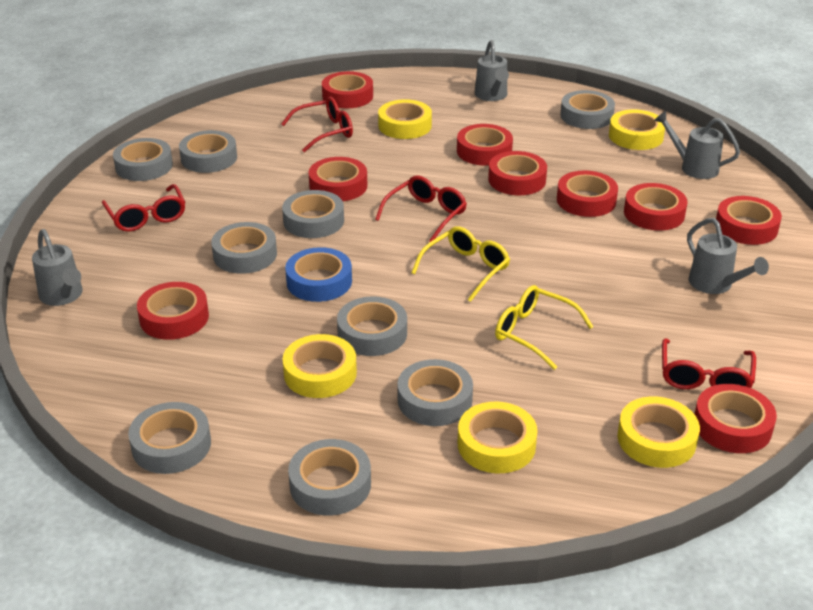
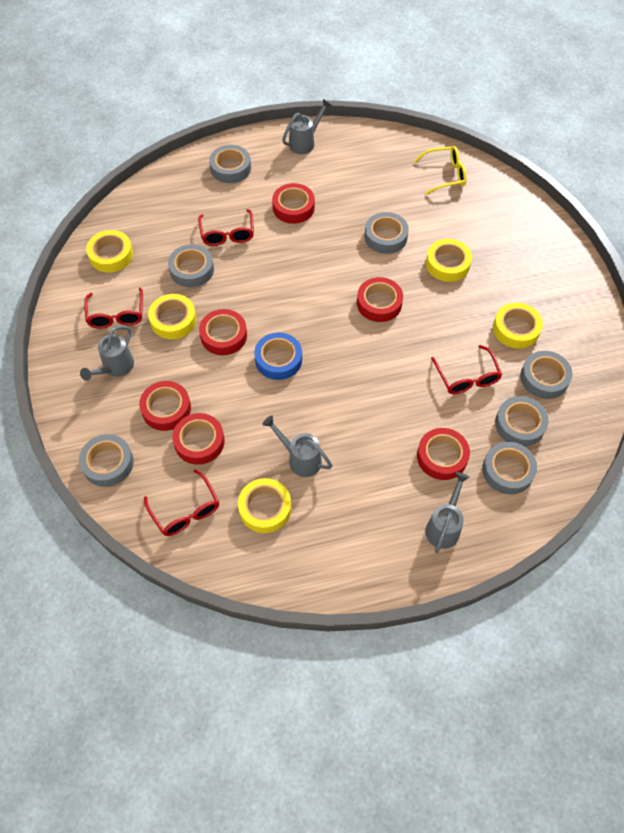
grey tape: 9 -> 7
red tape: 9 -> 6
yellow glasses: 2 -> 1

